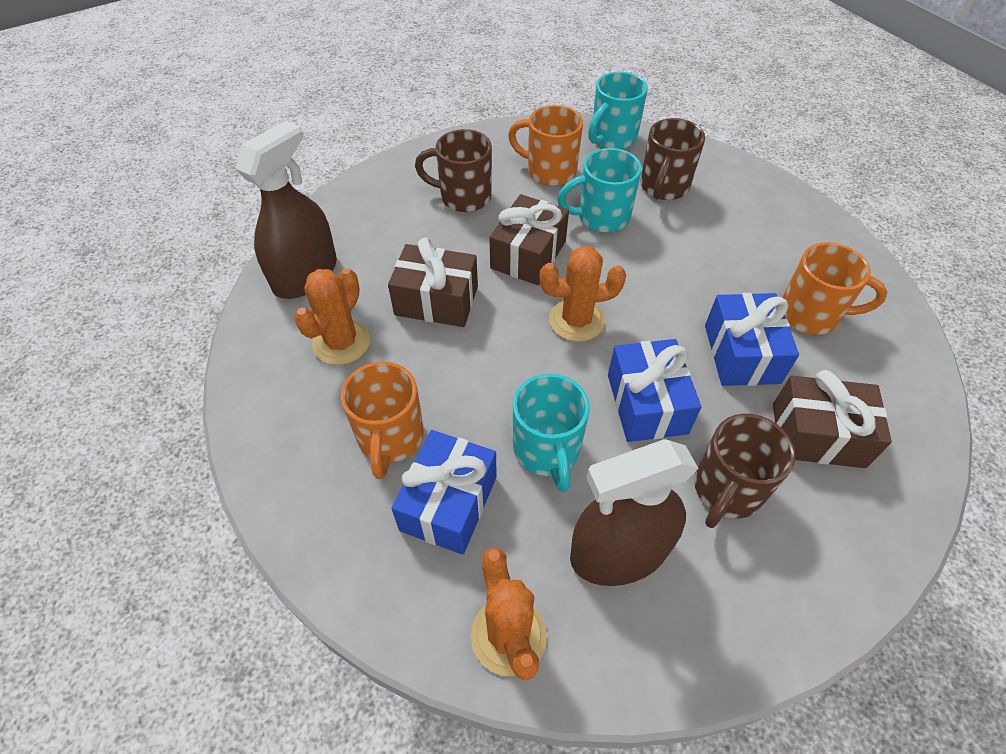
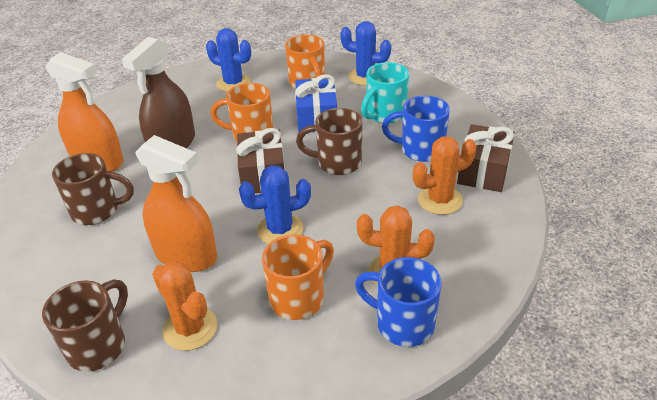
blue cactus: 0 -> 3
blue gift: 3 -> 1
blue mug: 0 -> 2
brown gift: 3 -> 2
brown spray bottle: 2 -> 1
orange spray bottle: 0 -> 2
turquoise mug: 3 -> 1

